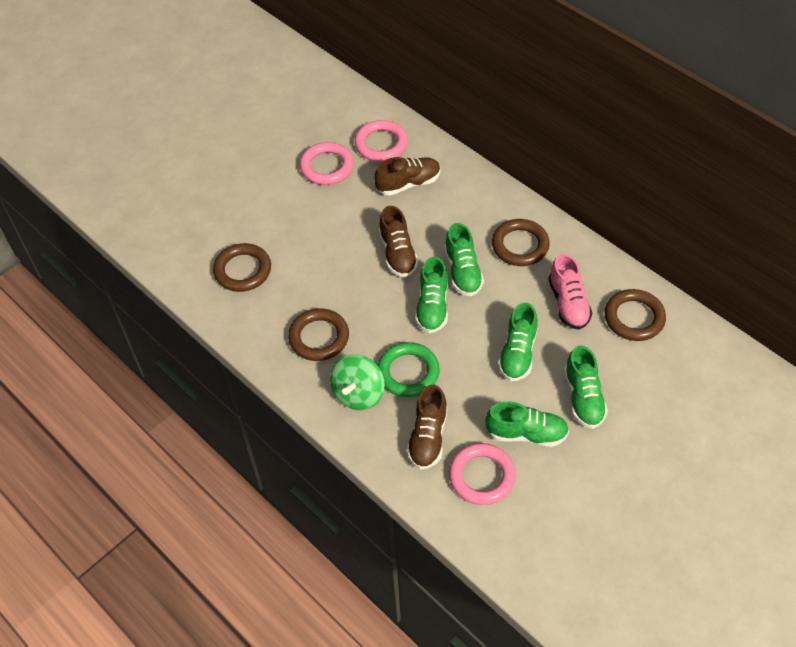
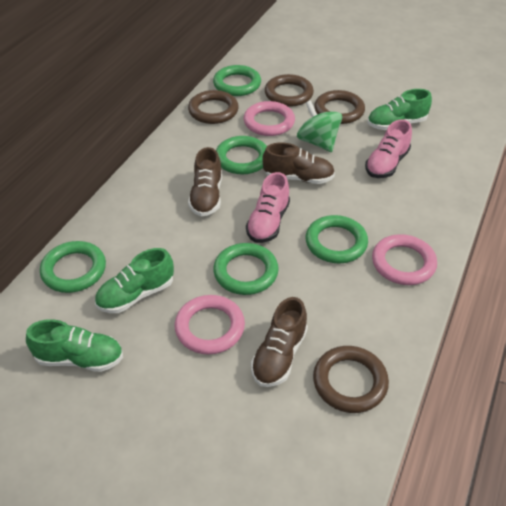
green ring: 1 -> 5
green shoe: 5 -> 3
pink shoe: 1 -> 2

